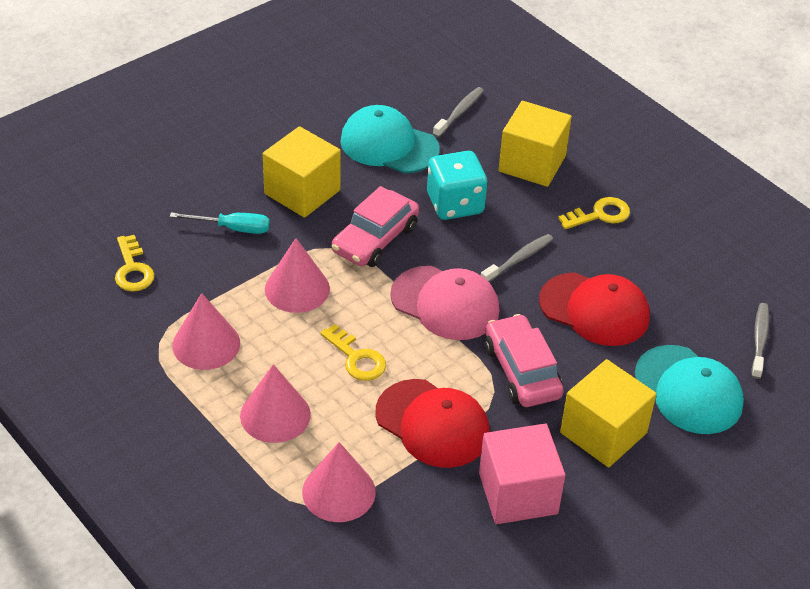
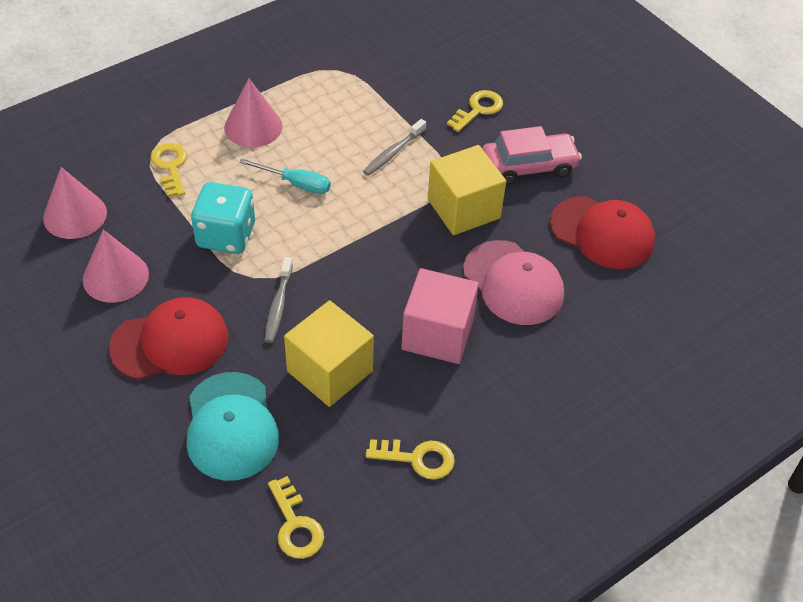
grey toothbrush: 3 -> 2
pink car: 2 -> 1
pink cone: 4 -> 3
turquoise cap: 2 -> 1
yellow cube: 3 -> 2
yellow key: 3 -> 4

